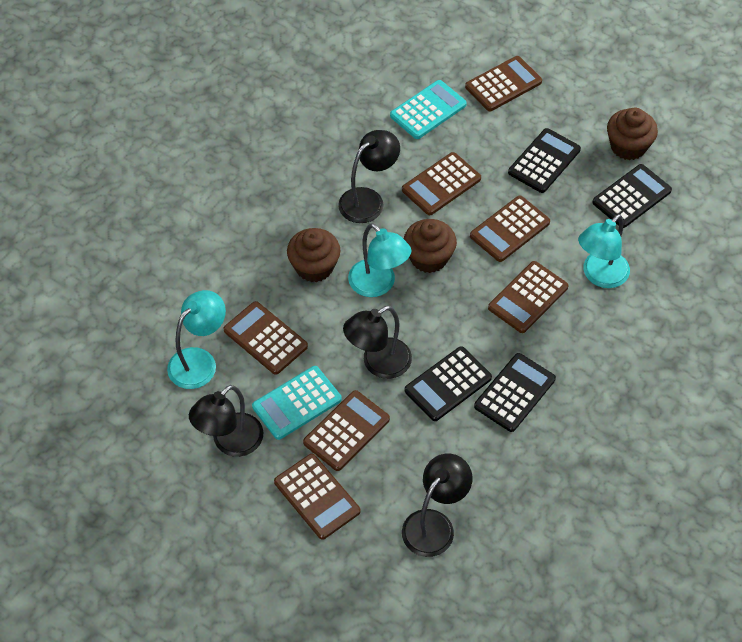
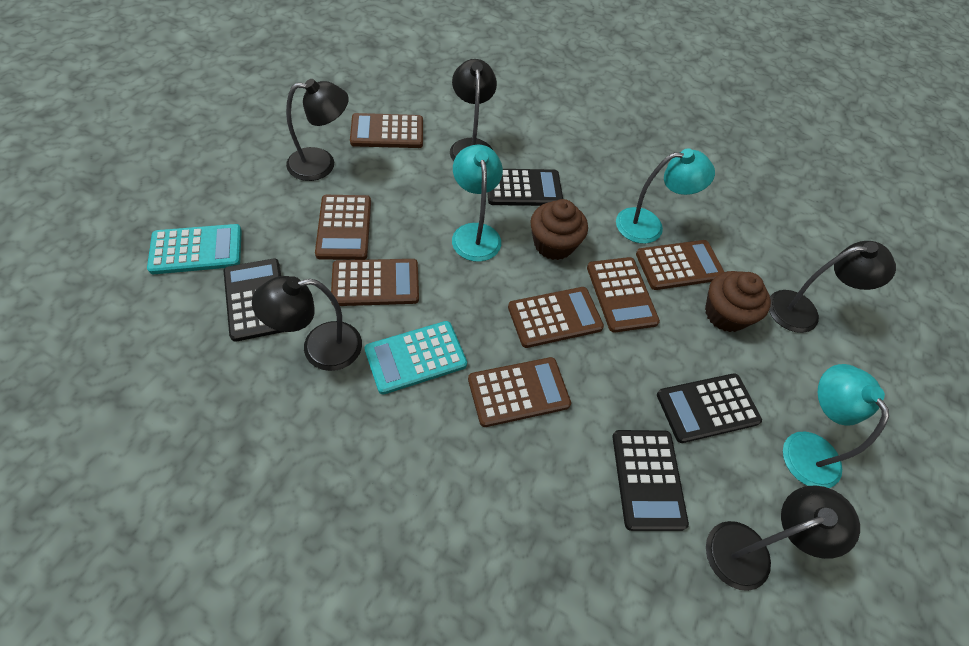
black lamp: 4 -> 5
brown cupcake: 3 -> 2

